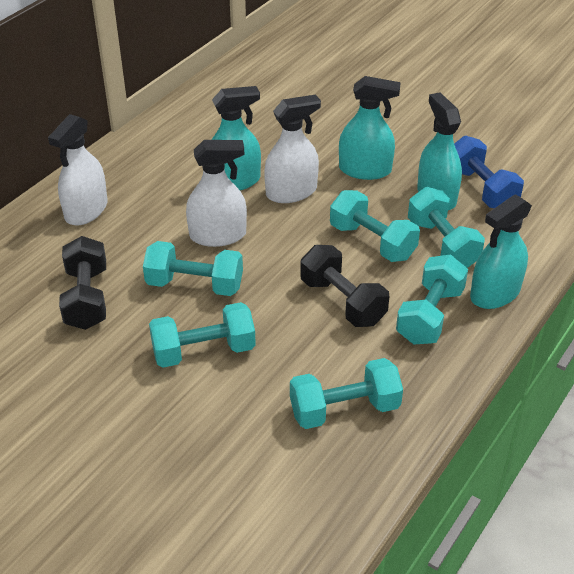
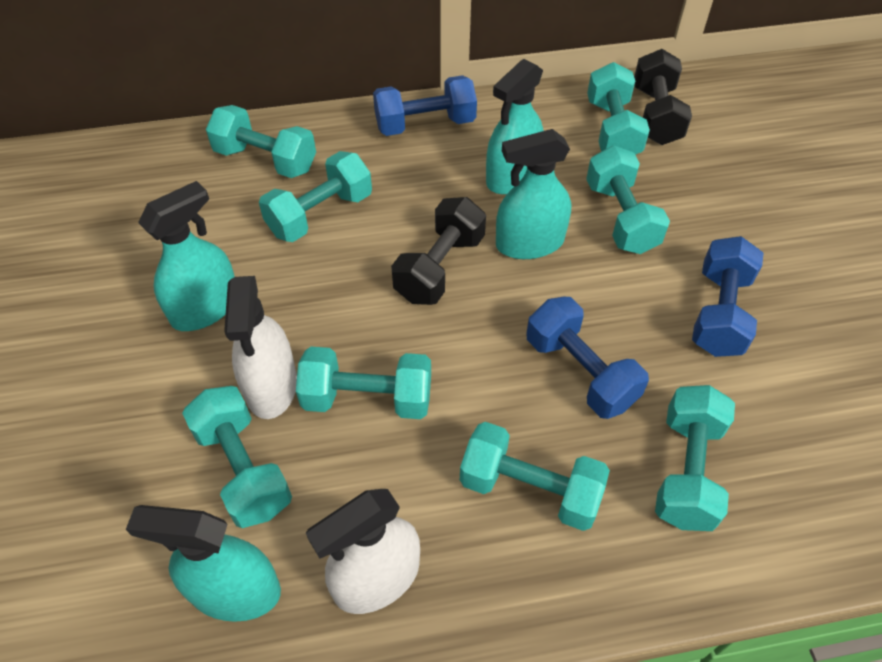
blue dumbbell: 1 -> 3
turquoise dumbbell: 6 -> 8
white spray bottle: 3 -> 2

